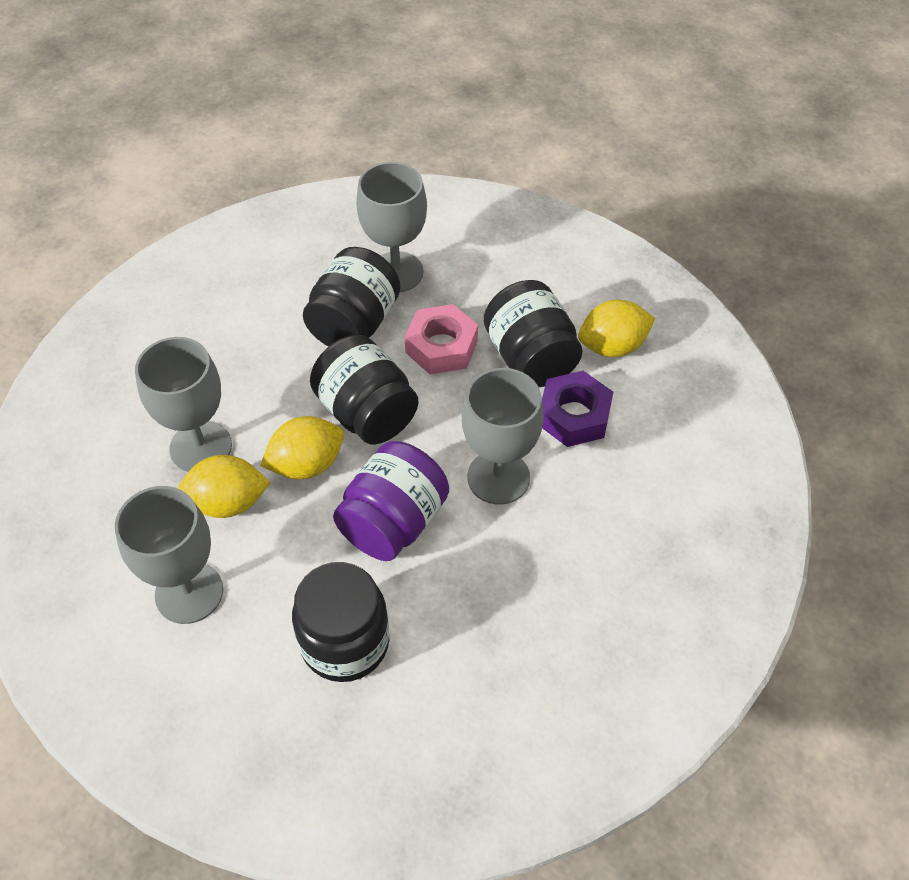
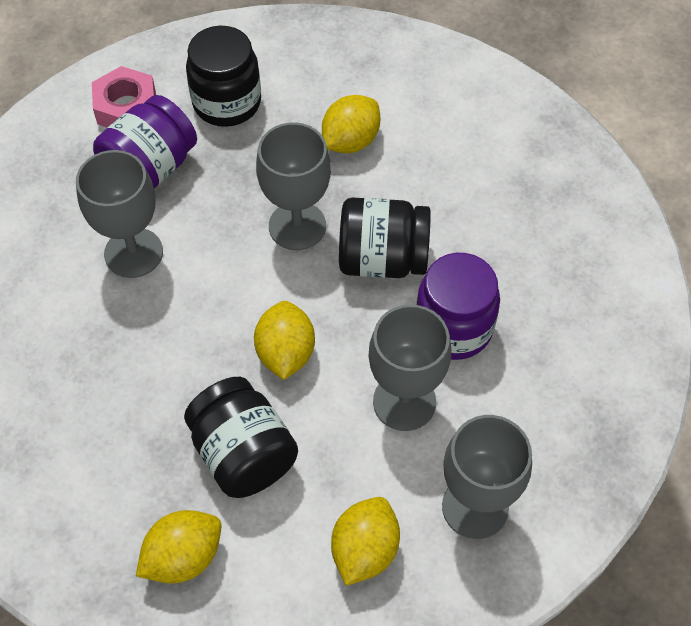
black jar: 4 -> 3
purple jar: 1 -> 2
purple nut: 1 -> 0
yellow lemon: 3 -> 4

